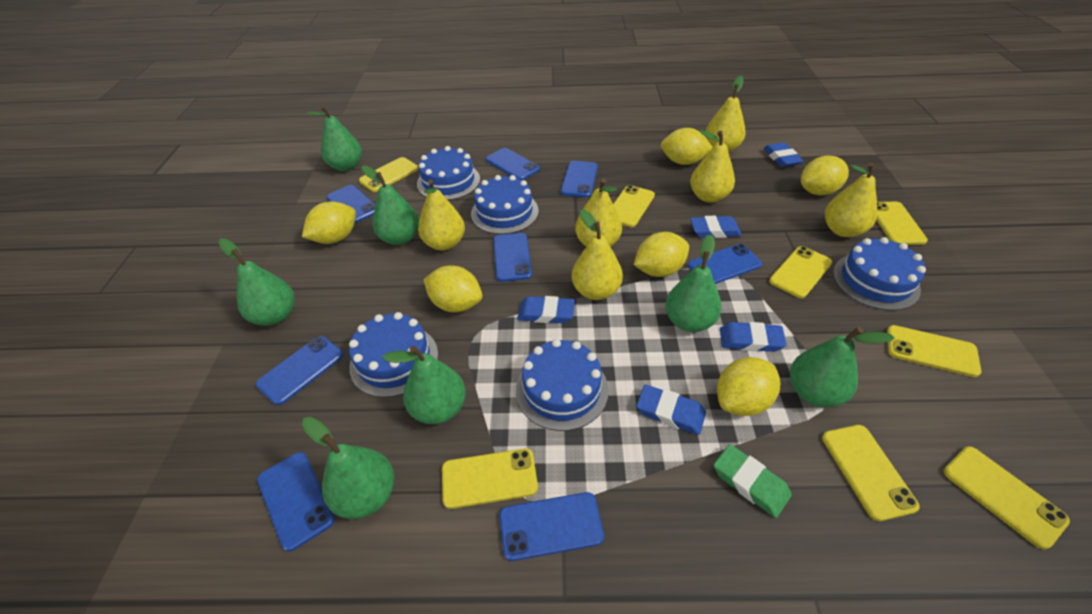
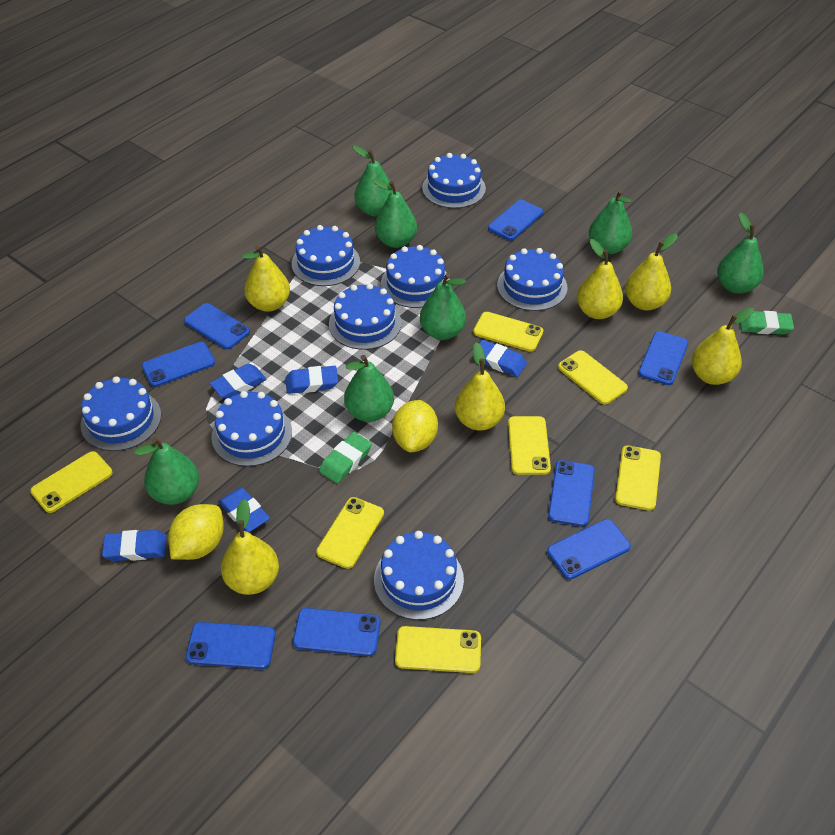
blue cake: 5 -> 8
green eraser: 1 -> 2
yellow lemon: 6 -> 2
yellow phone: 8 -> 7

